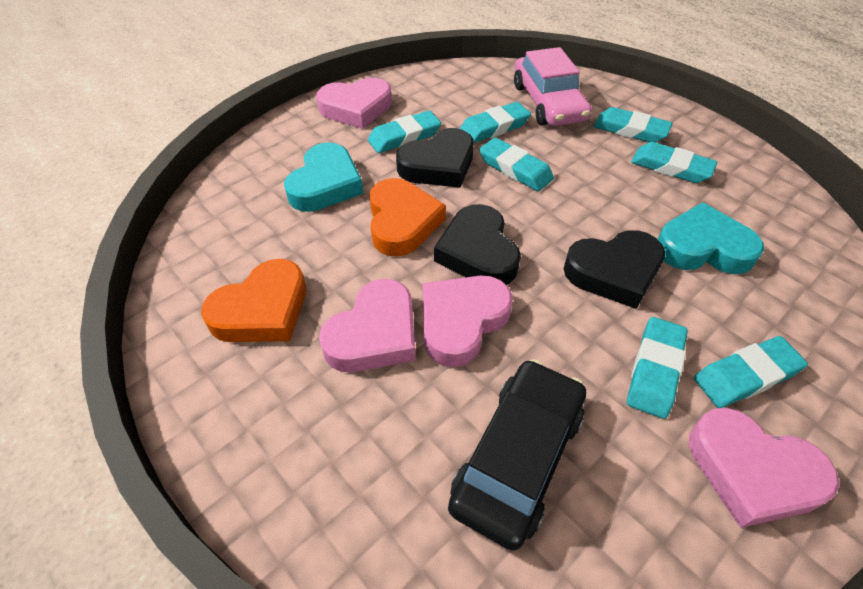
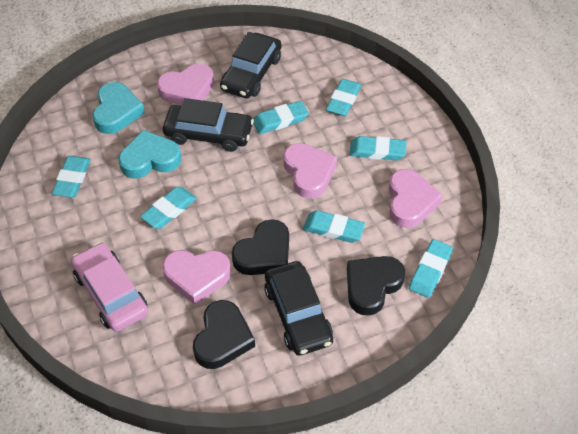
black car: 1 -> 3
orange heart: 2 -> 0

